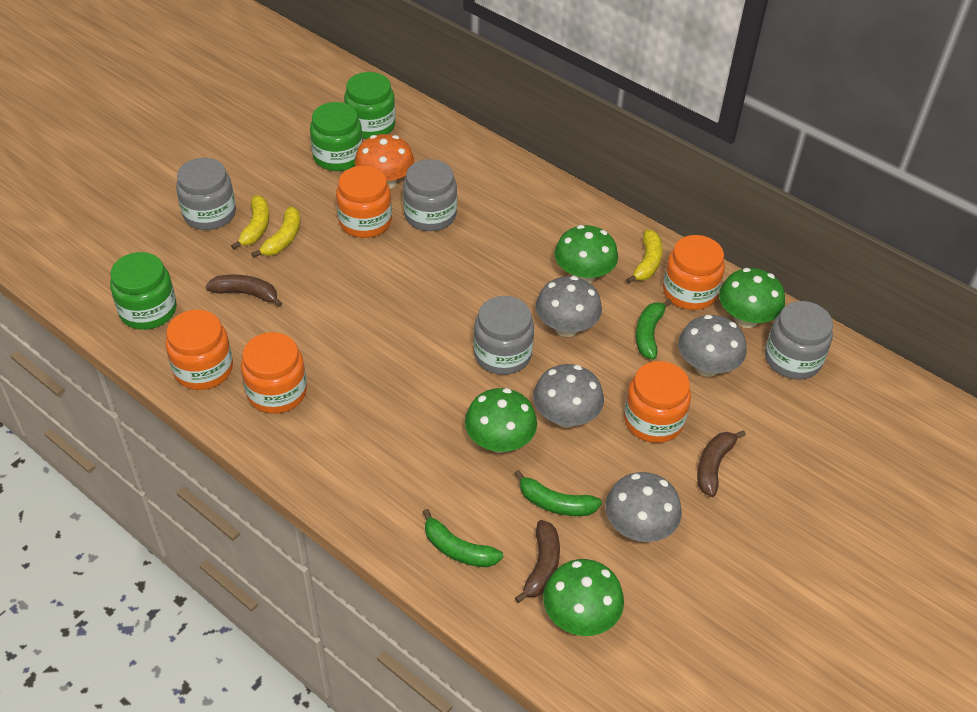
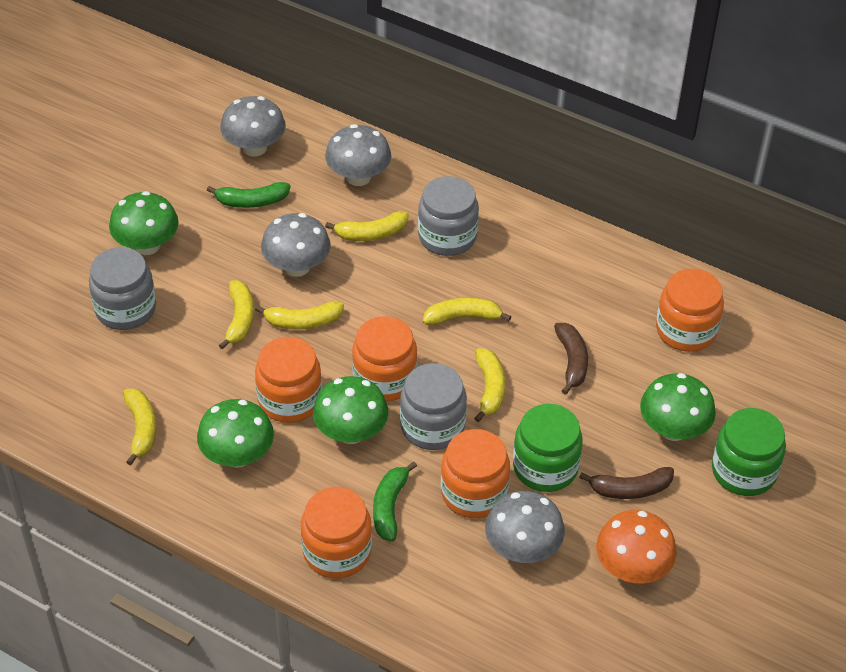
brown banana: 3 -> 2
green banana: 3 -> 2
green jar: 3 -> 2
grey jar: 4 -> 3
yellow banana: 3 -> 6

